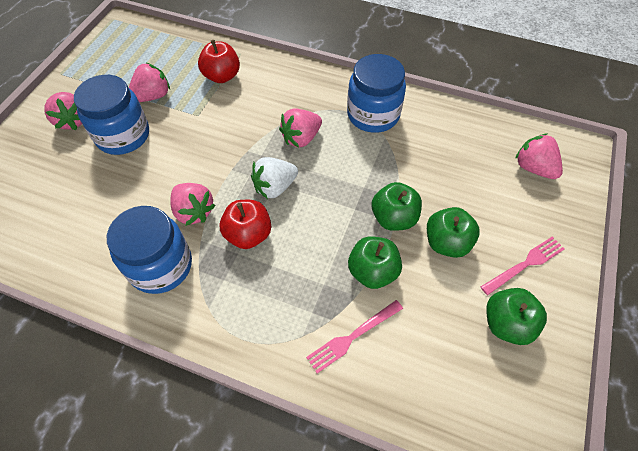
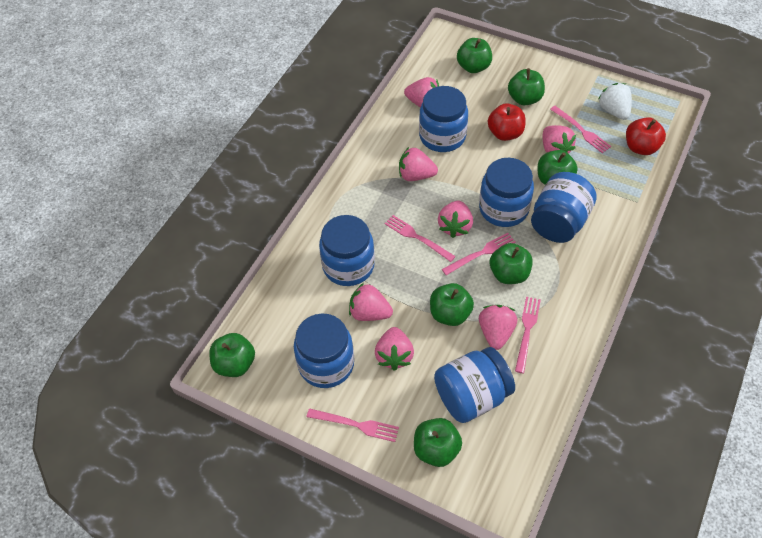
blue jar: 3 -> 6
green apple: 4 -> 7
pink fork: 2 -> 5
pink strawberry: 5 -> 7

